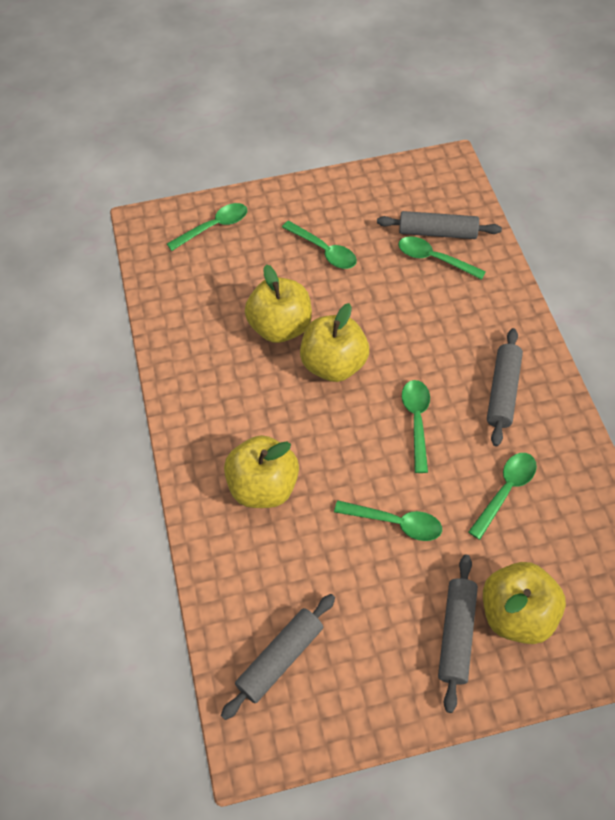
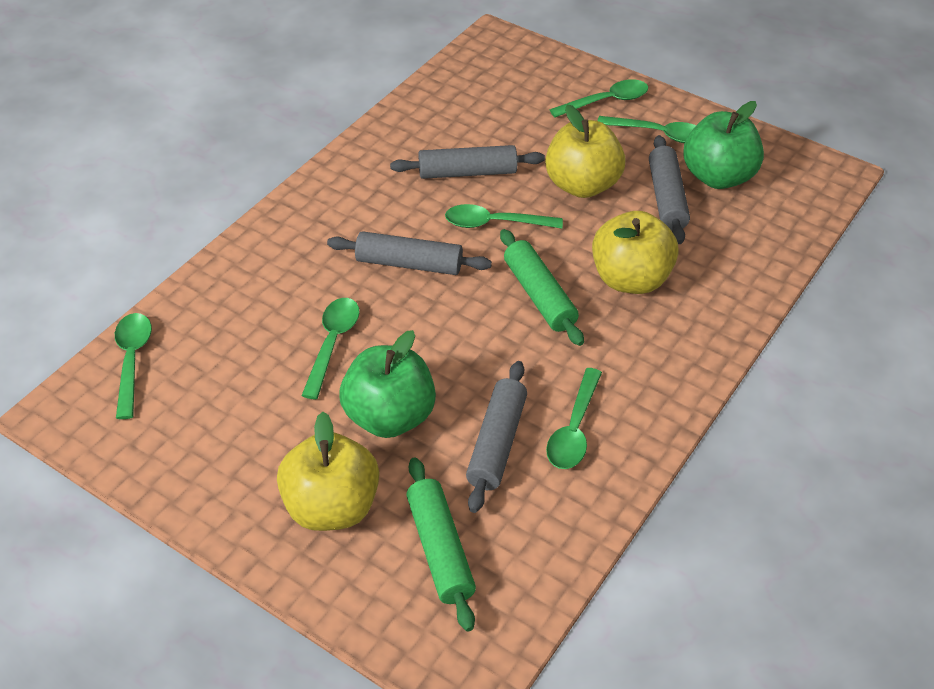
green apple: 0 -> 2
green rolling pin: 0 -> 2
yellow apple: 4 -> 3

